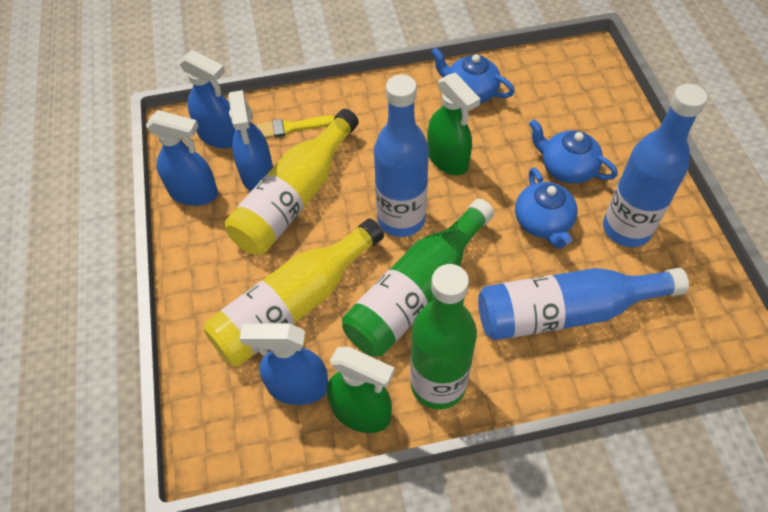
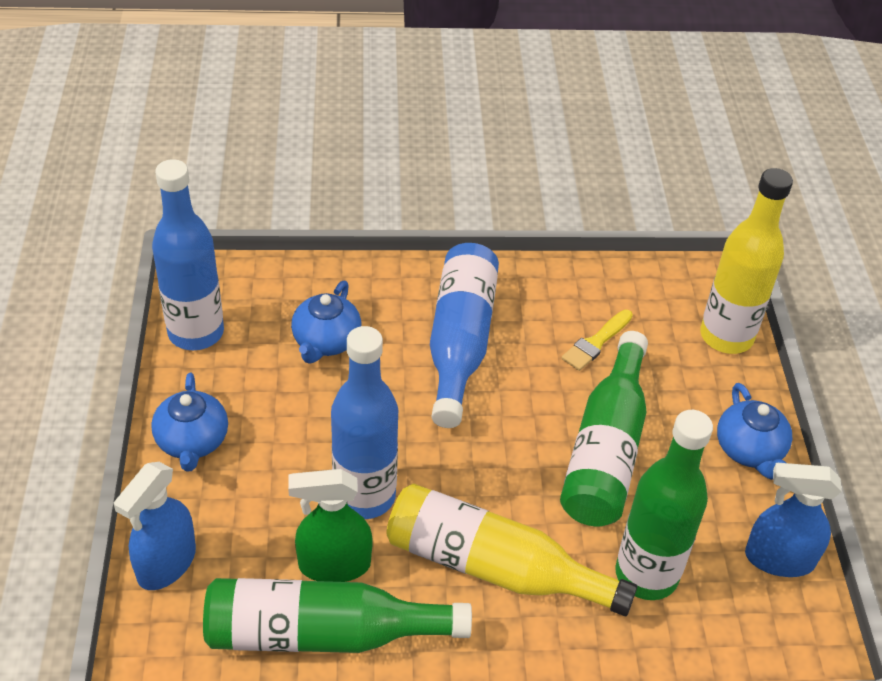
blue spray bottle: 4 -> 2
green bottle: 2 -> 3
green spray bottle: 2 -> 1

